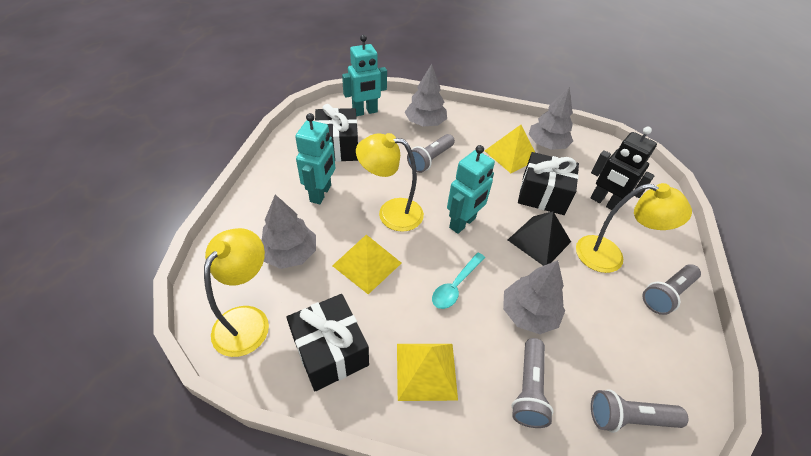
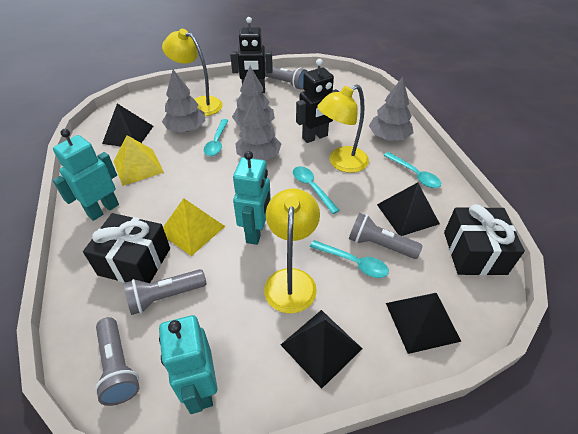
black gift: 3 -> 2
black pyramid: 1 -> 4
black robot: 1 -> 2
turquoise spoon: 1 -> 4
yellow pyramid: 3 -> 2

